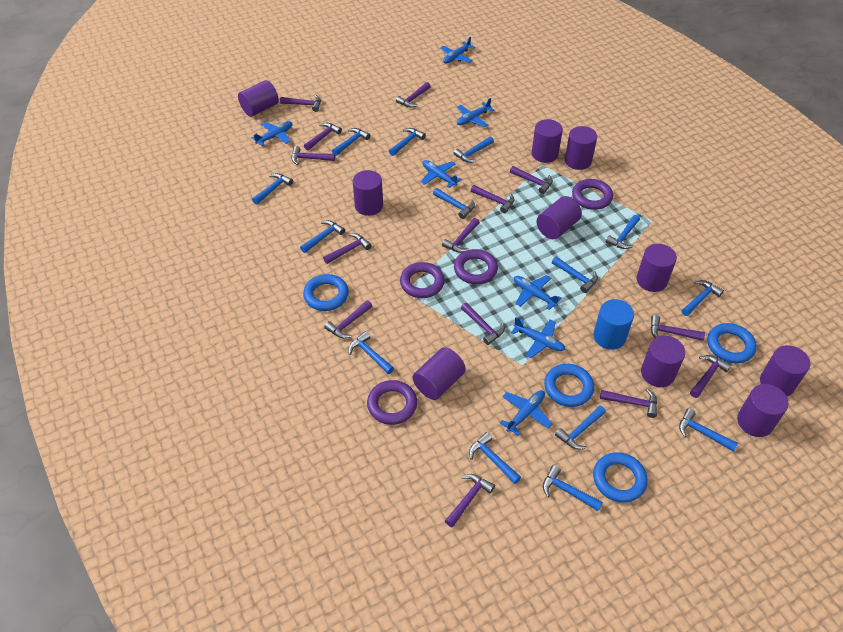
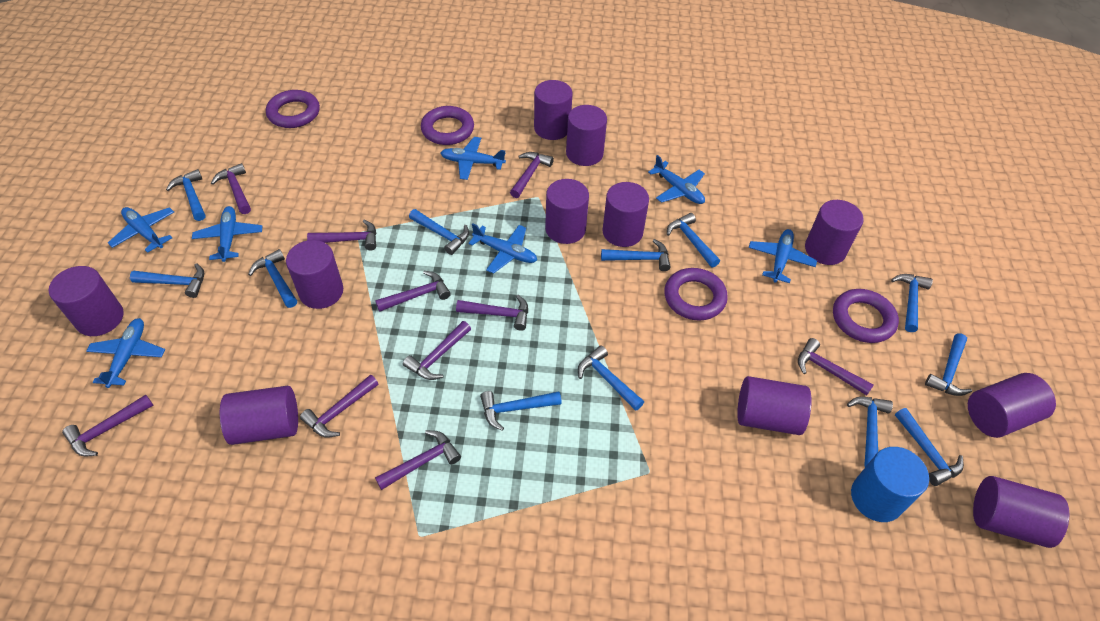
blue hammer: 14 -> 12
blue ring: 4 -> 0
purple cylinder: 10 -> 11
purple hammer: 14 -> 10

